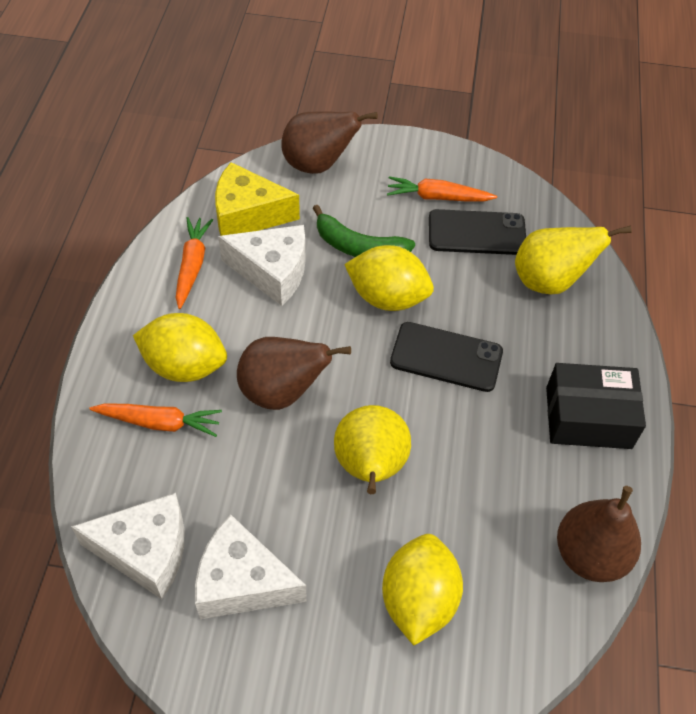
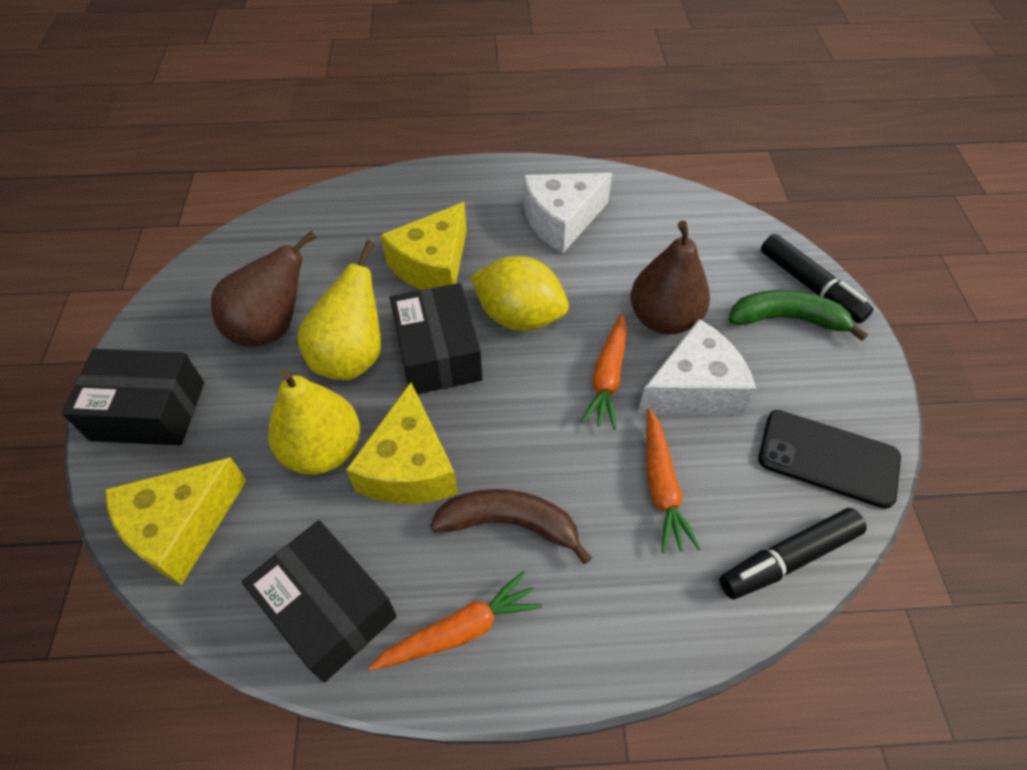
black box: 1 -> 3
black marker: 0 -> 2
black phone: 2 -> 1
brown banana: 0 -> 1
brown pear: 3 -> 2
white cheese: 3 -> 2
yellow cheese: 1 -> 3
yellow lemon: 3 -> 1

